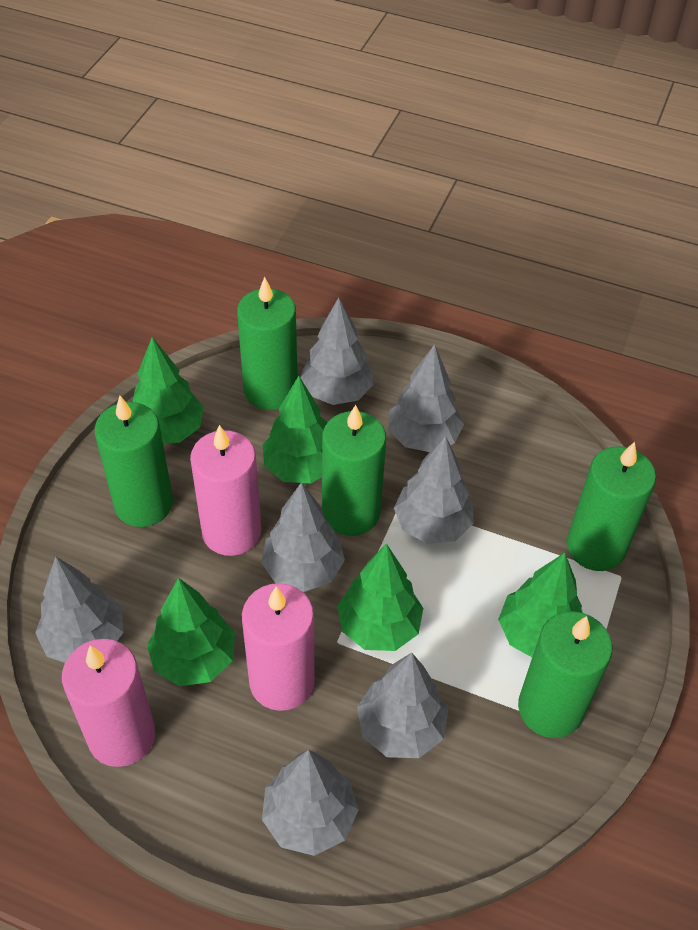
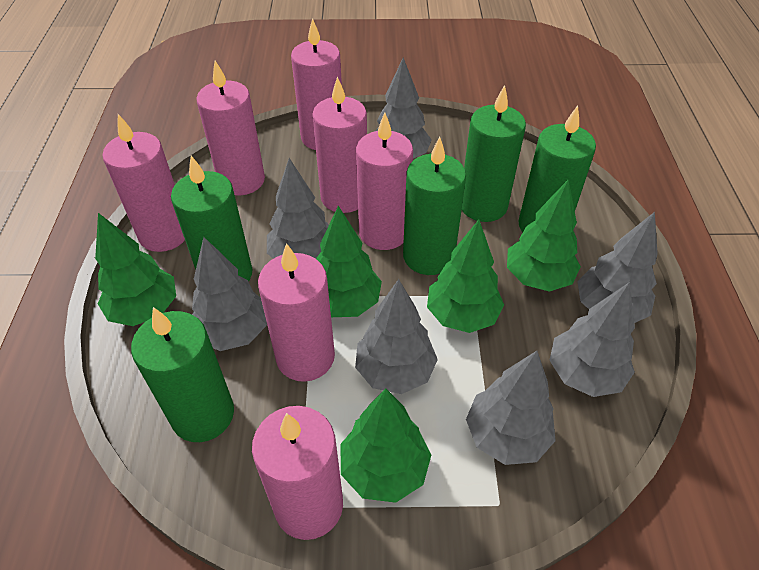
pink candle: 3 -> 7

